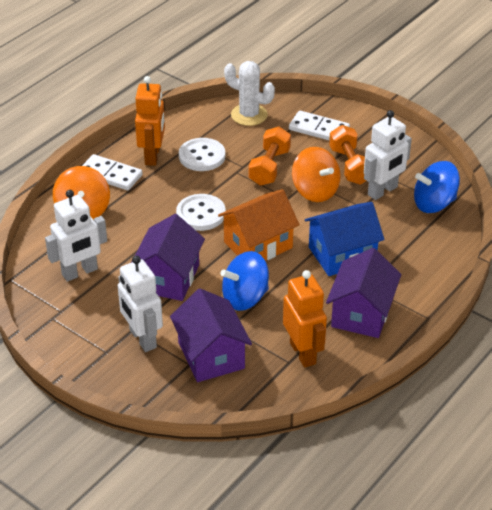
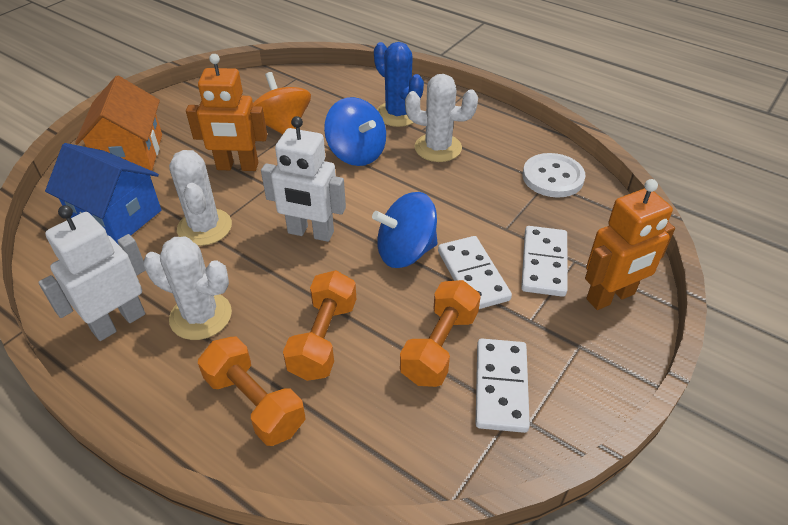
blue cactus: 0 -> 1
orange dumbbell: 2 -> 3
orange spinning top: 2 -> 1
purple house: 3 -> 0
white button: 2 -> 1
white cactus: 1 -> 3
white domino: 2 -> 3
white robot: 3 -> 2

